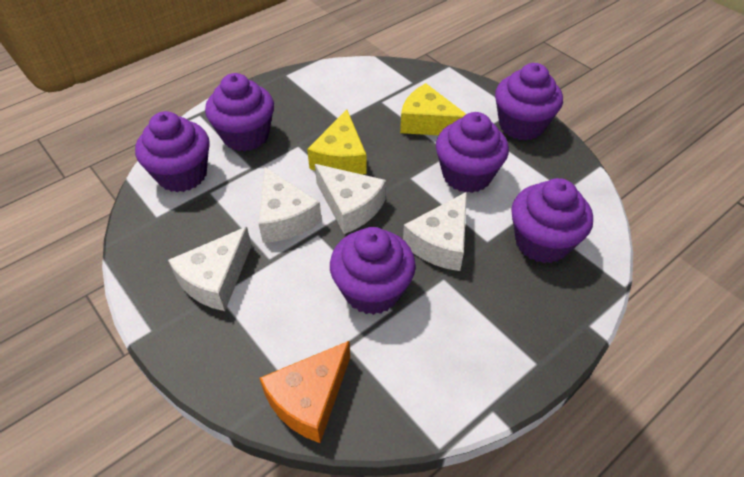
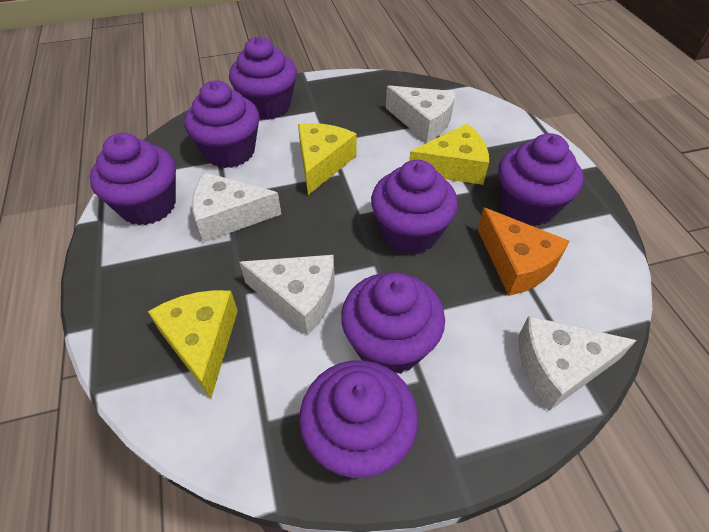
purple cupcake: 6 -> 7
yellow cheese: 2 -> 3

